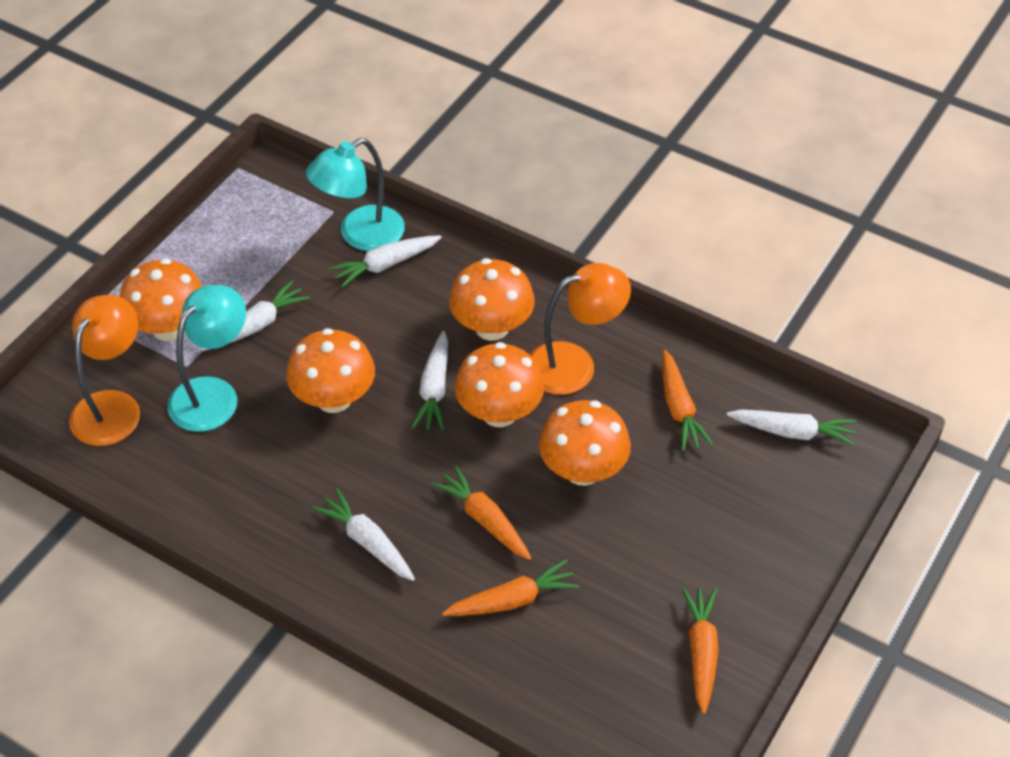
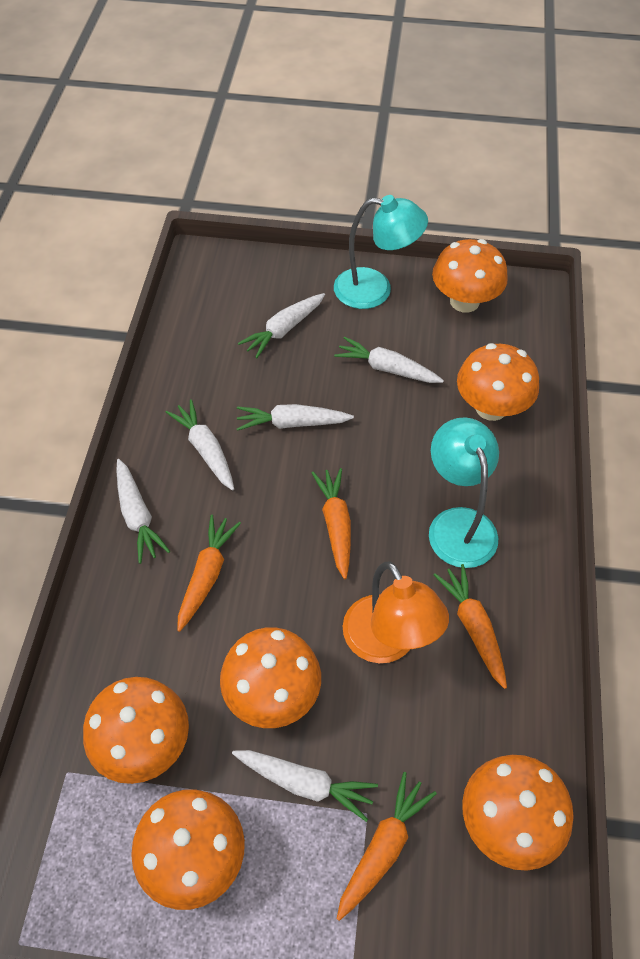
orange lamp: 2 -> 1
orange mushroom: 5 -> 6
white carrot: 5 -> 6

